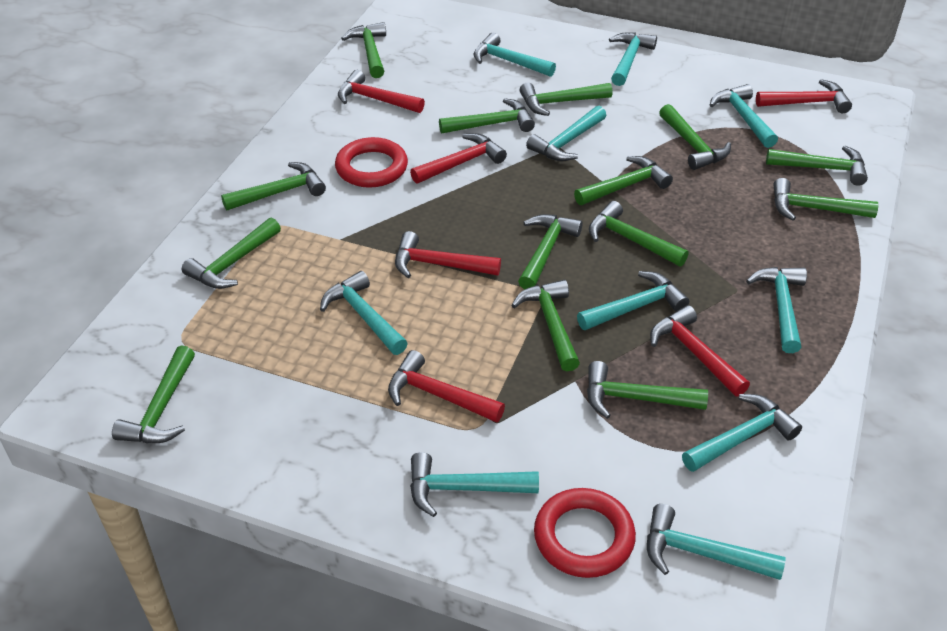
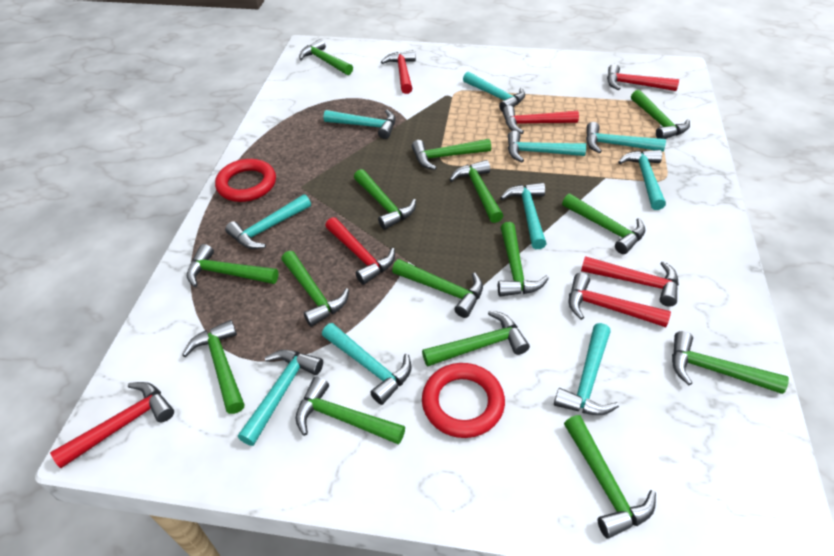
green hammer: 14 -> 15
red hammer: 6 -> 7

